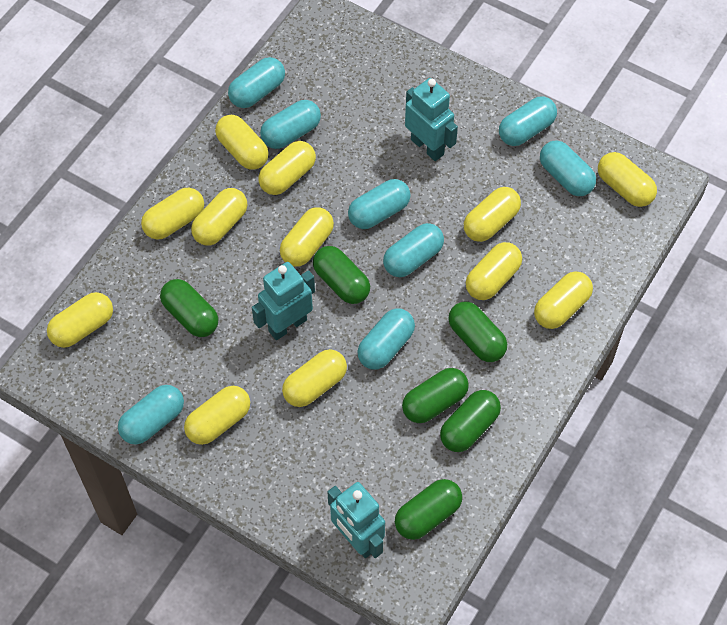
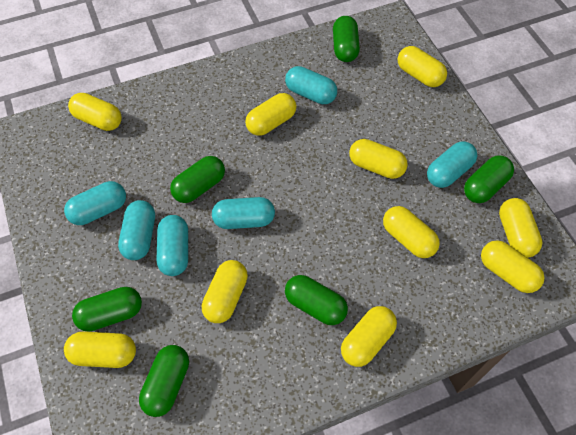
turquoise capsule: 8 -> 6
turquoise robot: 3 -> 0
yellow capsule: 12 -> 10

